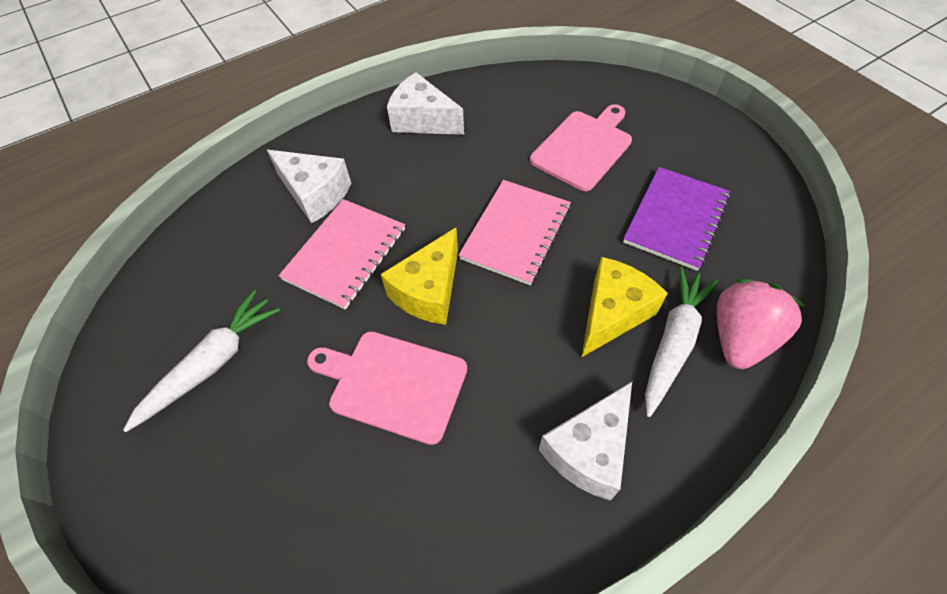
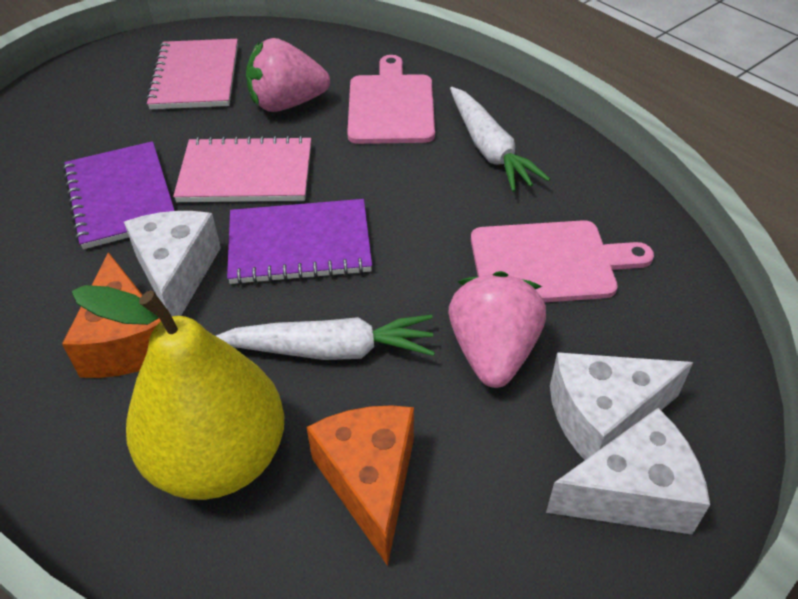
orange cheese: 0 -> 2
pink strawberry: 1 -> 2
purple notebook: 1 -> 2
yellow cheese: 2 -> 0
yellow pear: 0 -> 1

